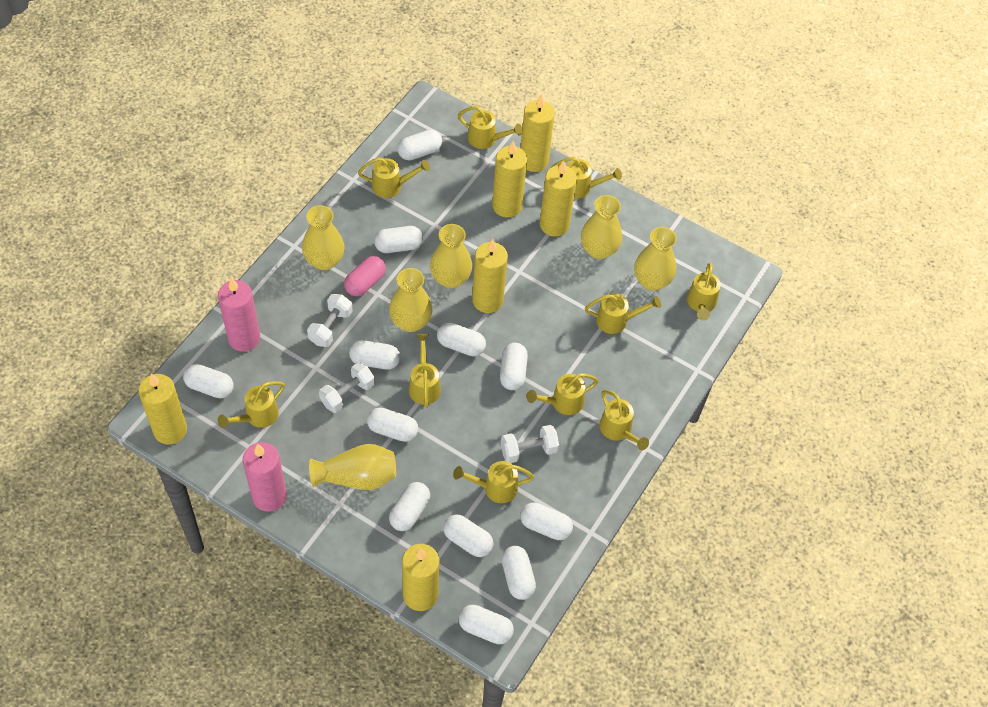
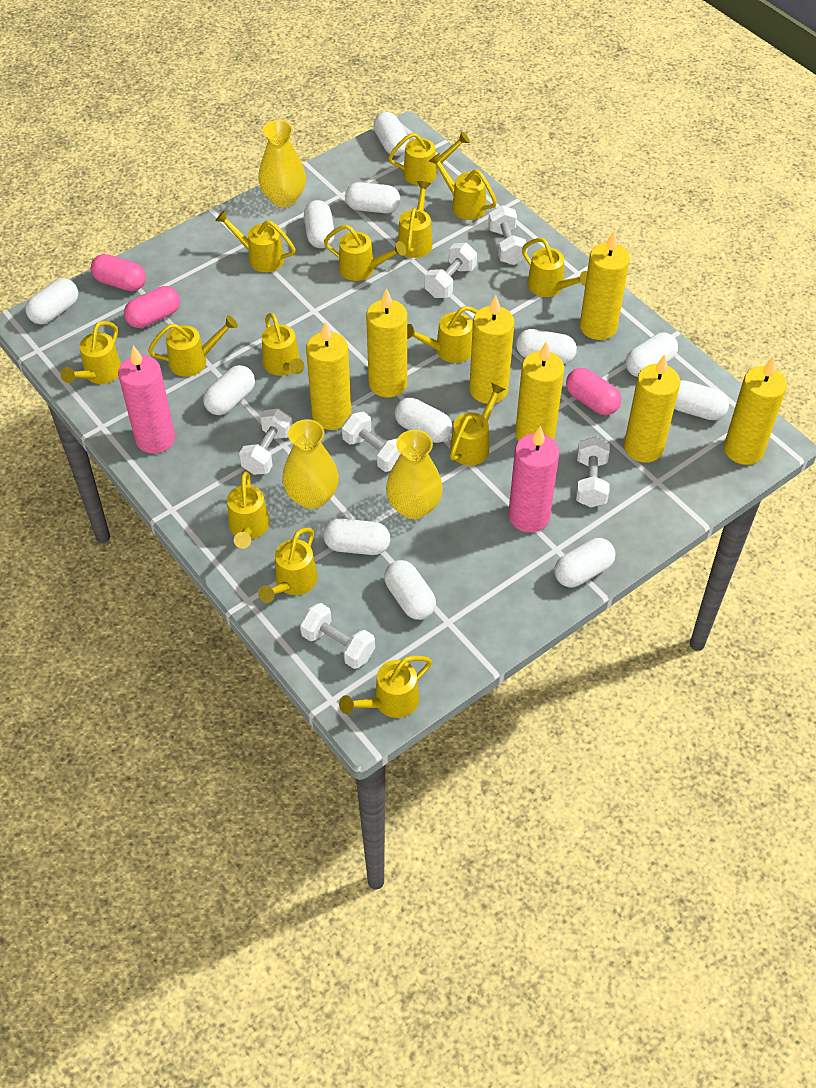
pink capsule: 1 -> 3
white dumbbell: 3 -> 6
yellow candle: 6 -> 7
yellow vase: 6 -> 3
yellow watering can: 10 -> 14

